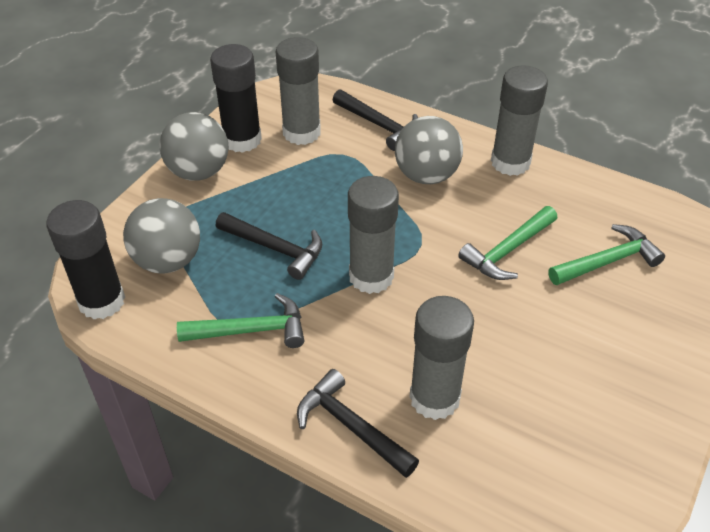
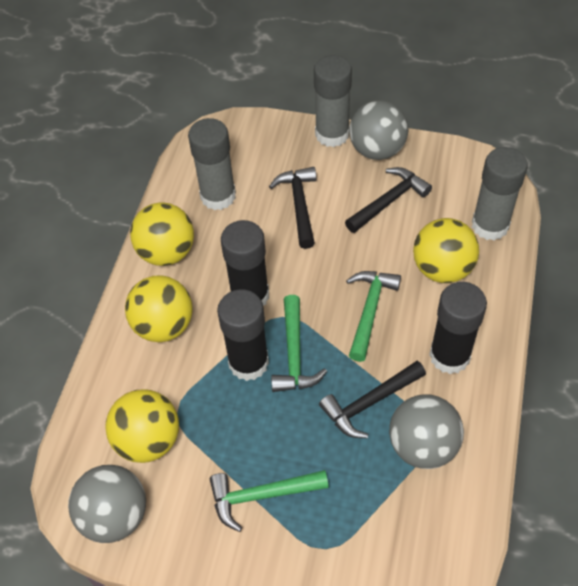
black glue stick: 2 -> 3
grey glue stick: 4 -> 3
yellow ball: 0 -> 4

